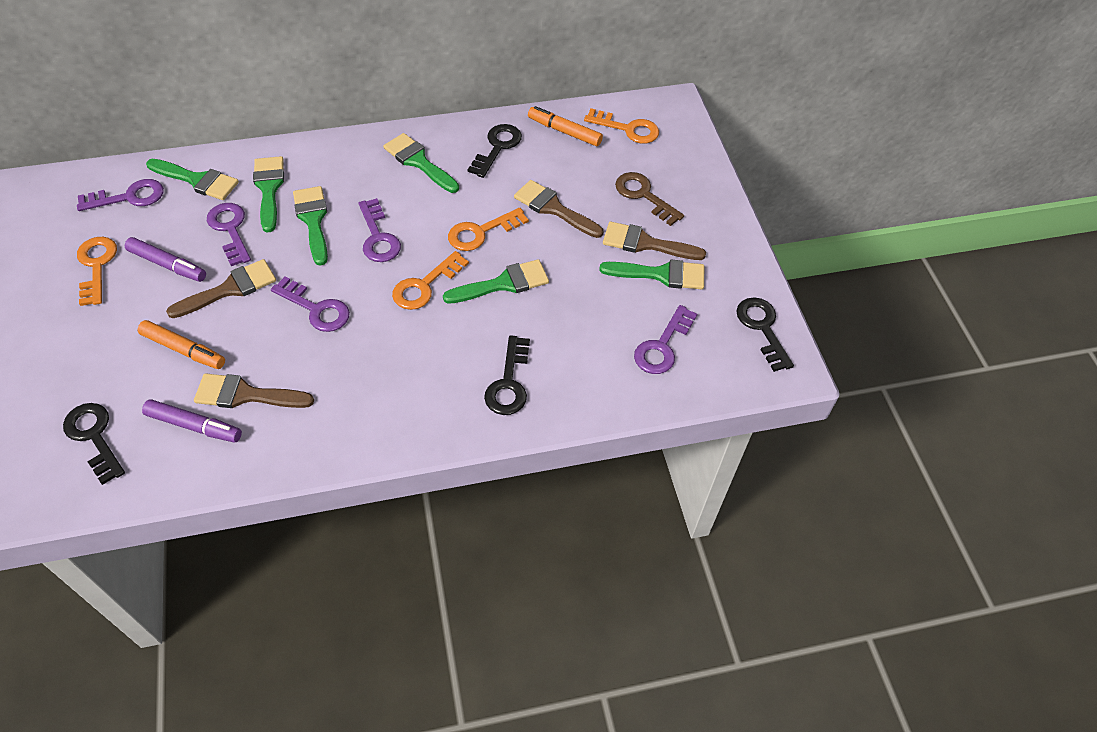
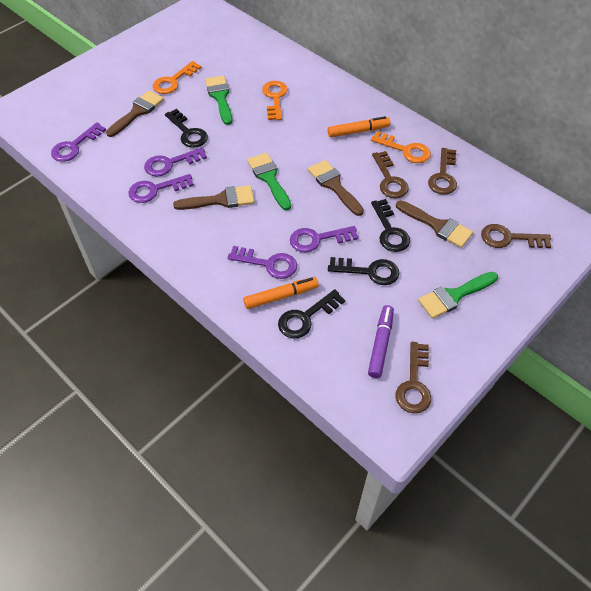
brown key: 1 -> 4
green brush: 6 -> 3
orange key: 4 -> 3
purple marker: 2 -> 1

